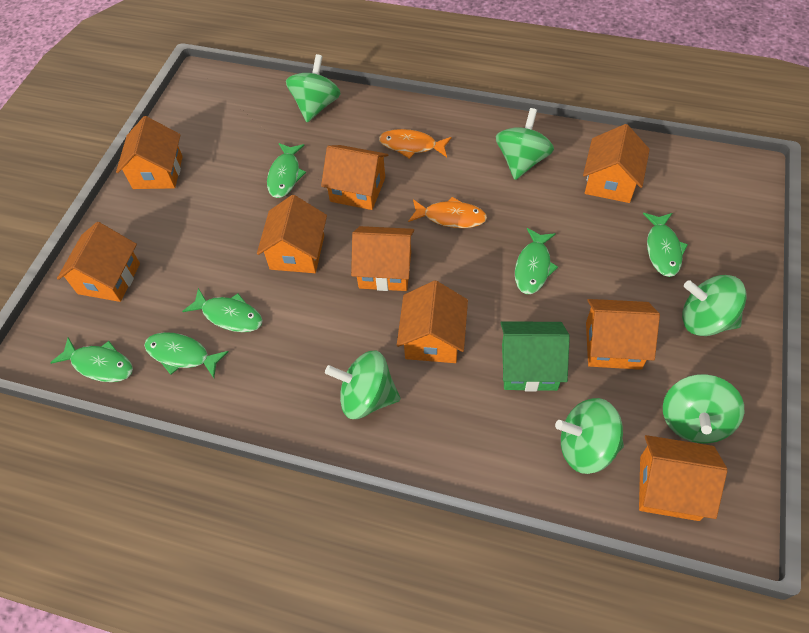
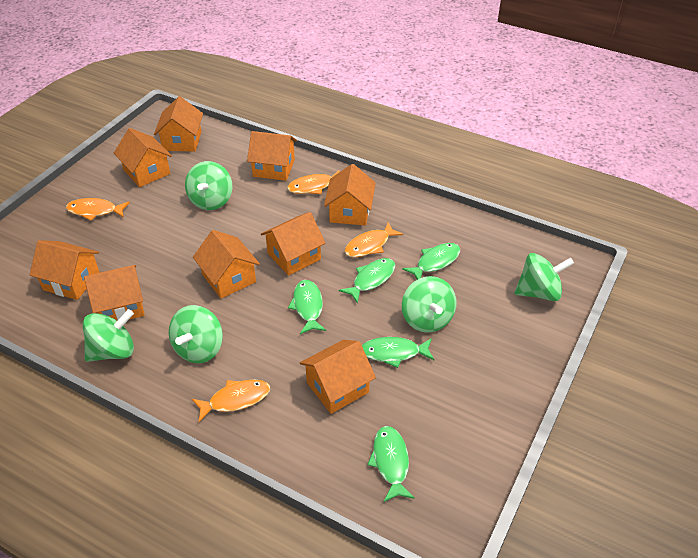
green fish: 6 -> 5
green house: 1 -> 0
green spinning top: 6 -> 5
orange fish: 2 -> 4

